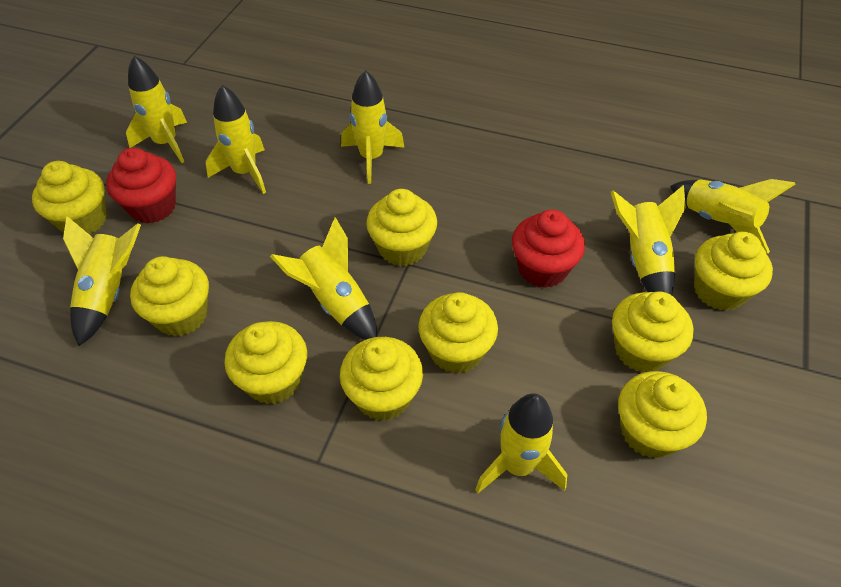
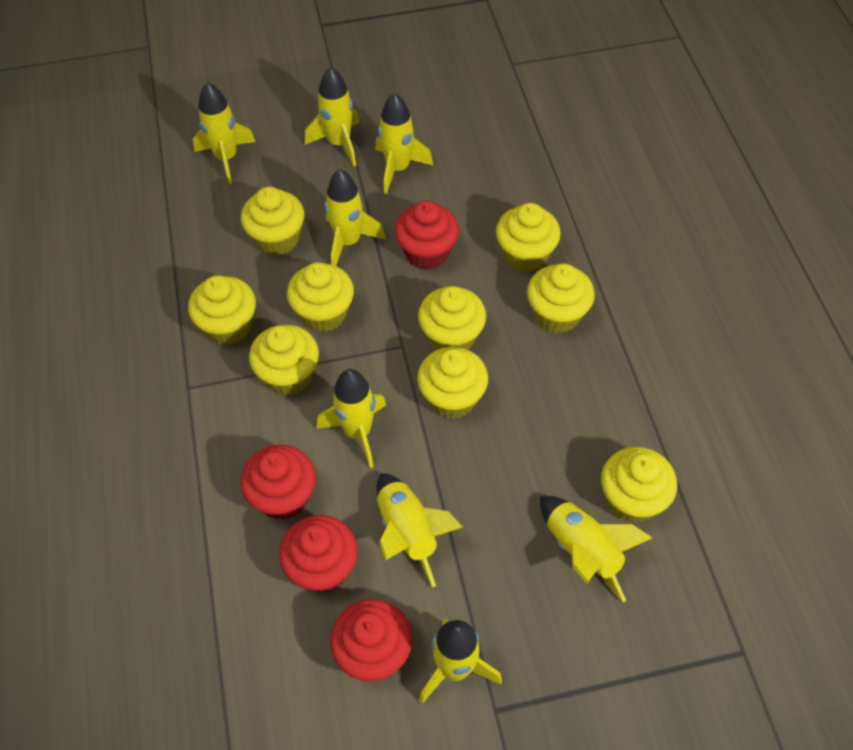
red cupcake: 2 -> 4

